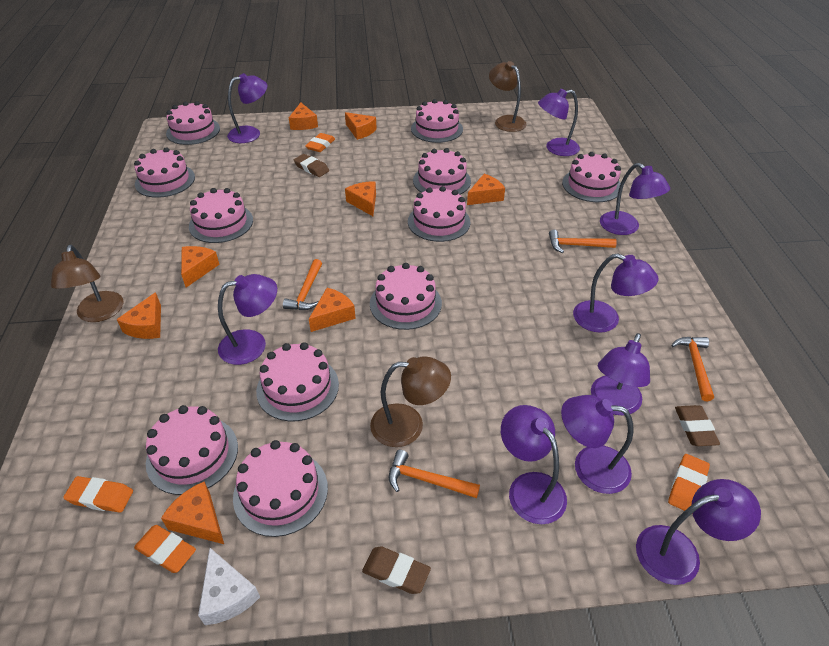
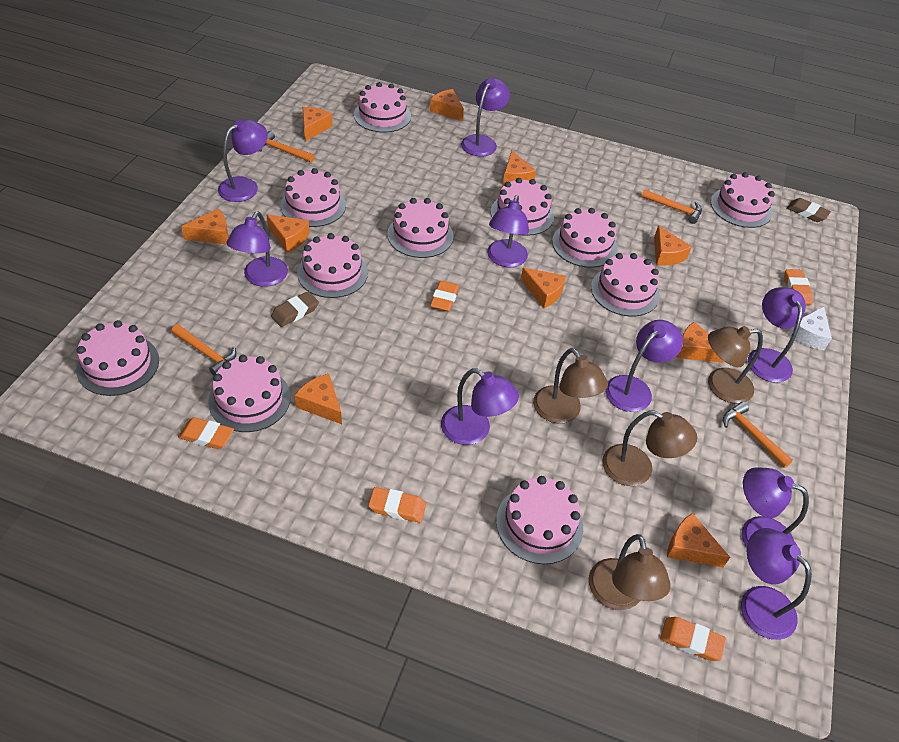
brown eraser: 3 -> 2
brown lamp: 3 -> 4
orange cheese: 8 -> 10
orange eraser: 4 -> 5

